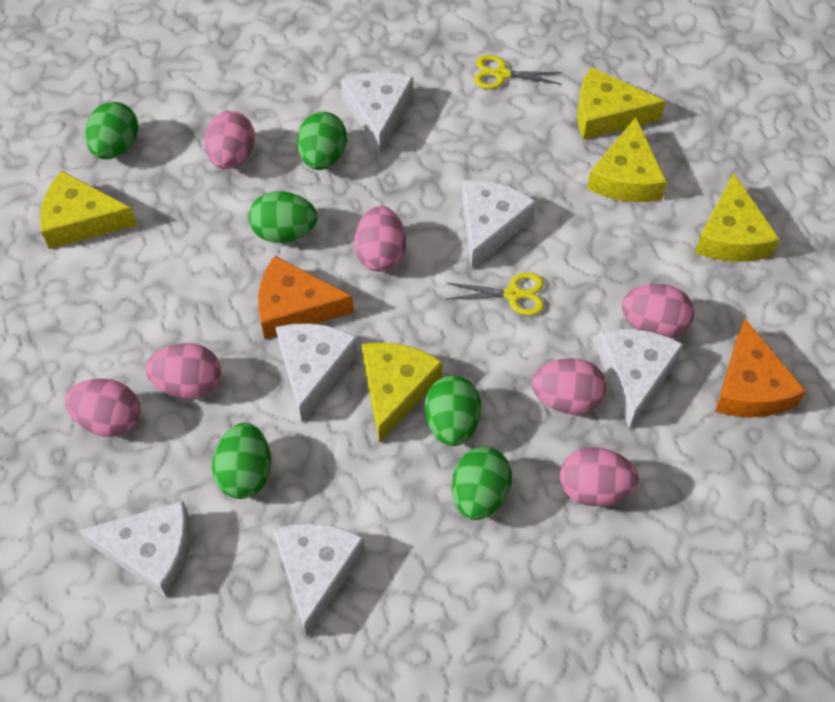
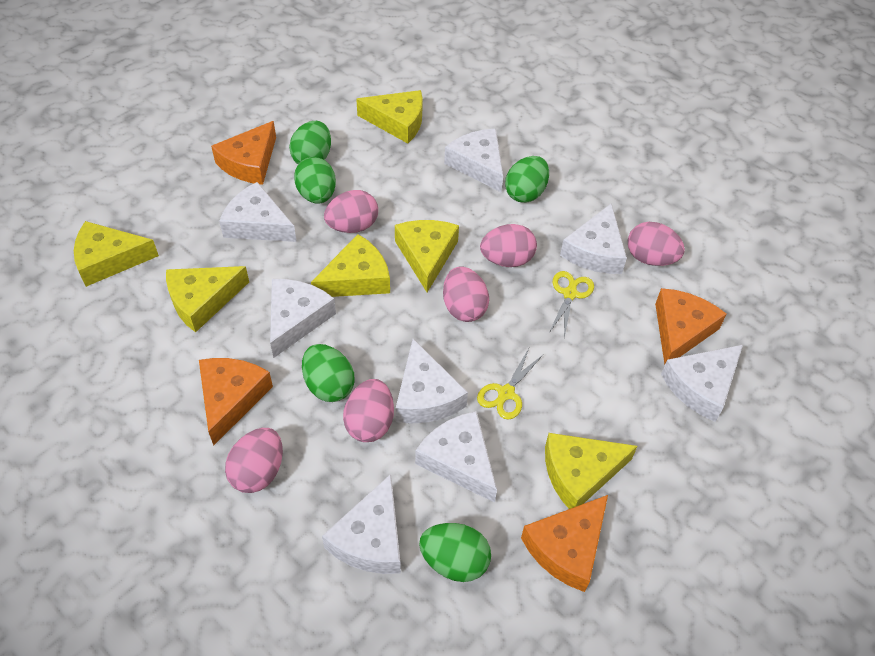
green egg: 6 -> 5
orange cheese: 2 -> 4
pink egg: 7 -> 6
white cheese: 6 -> 8
yellow cheese: 5 -> 6

